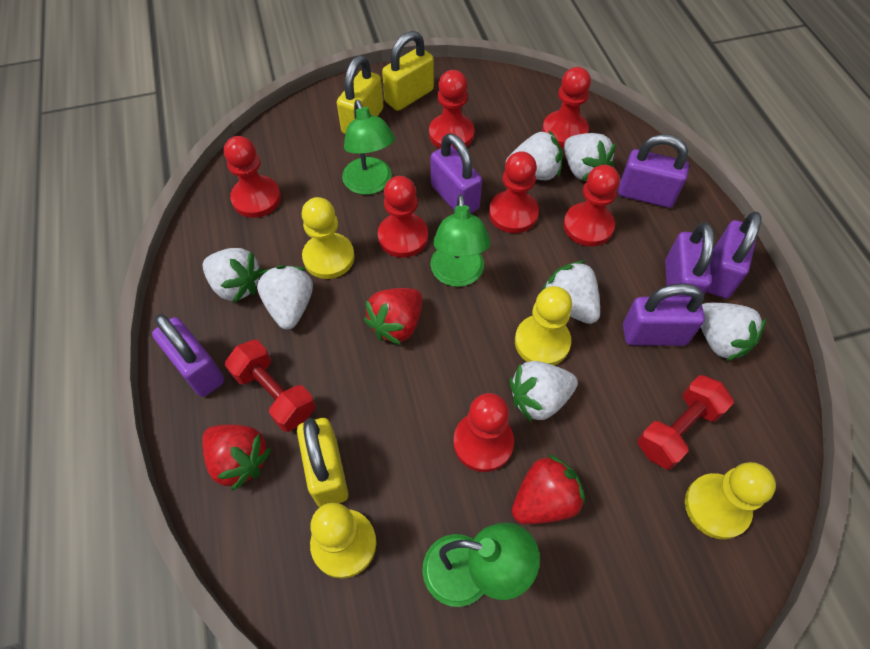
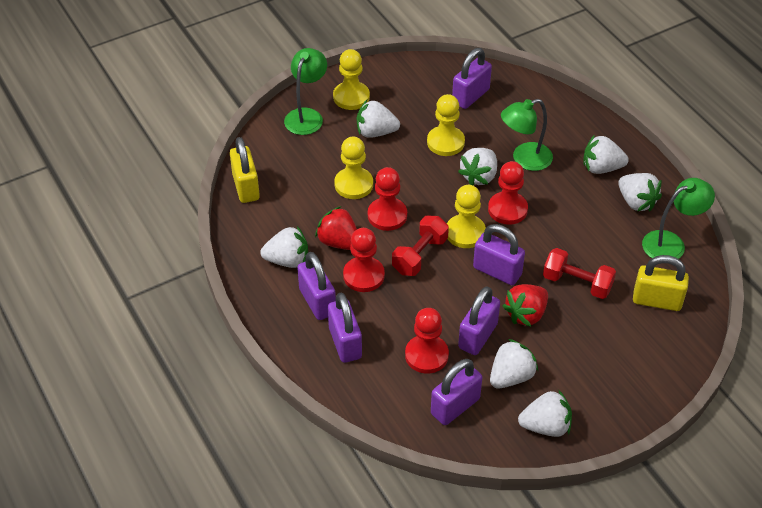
red pawn: 7 -> 4
red strawberry: 3 -> 2
yellow padlock: 3 -> 2

